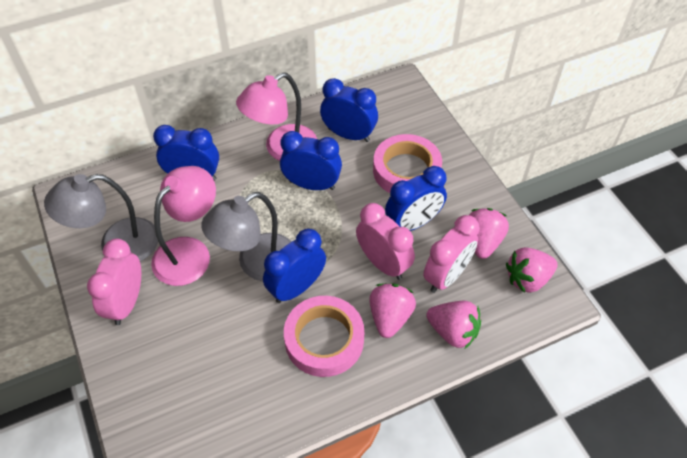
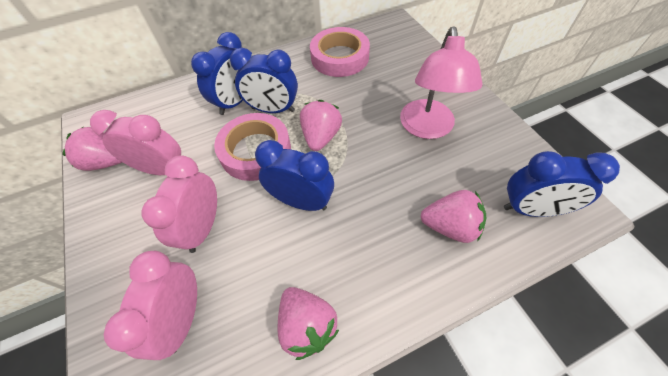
blue clock: 5 -> 4
grey lamp: 2 -> 0
pink lamp: 2 -> 1

